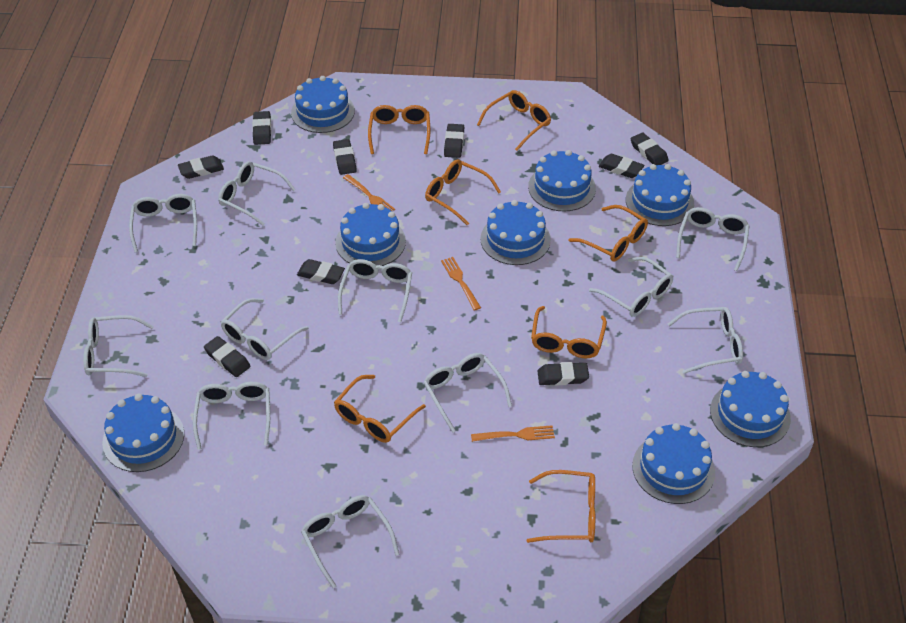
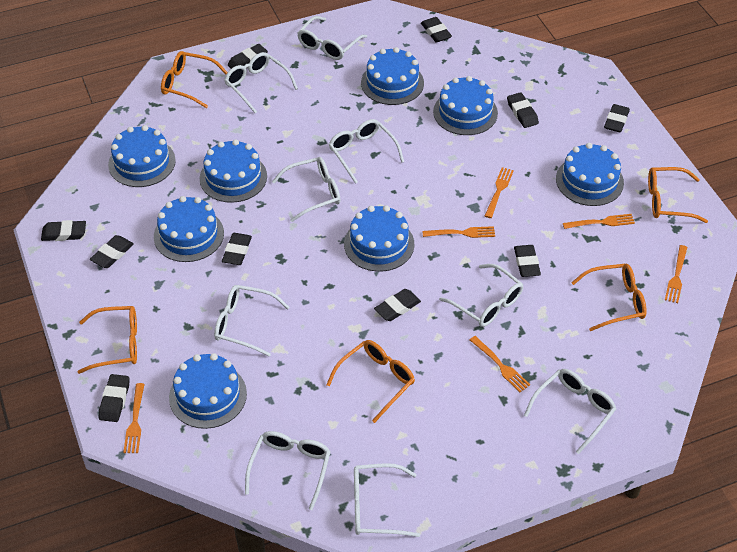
black eraser: 9 -> 10
orange fork: 3 -> 6
orange glasses: 7 -> 5
white glasses: 11 -> 9

